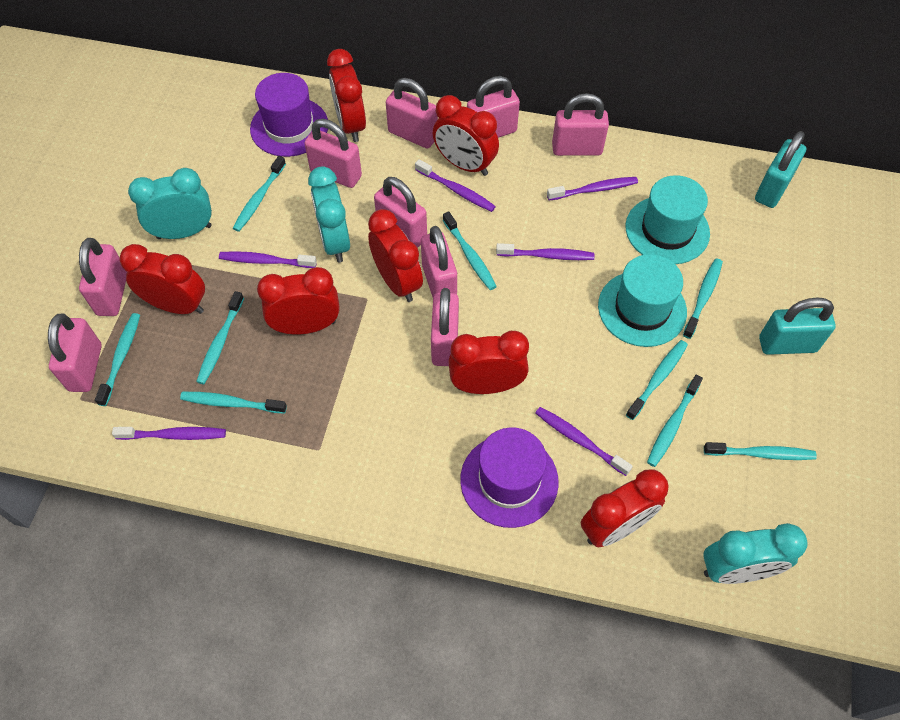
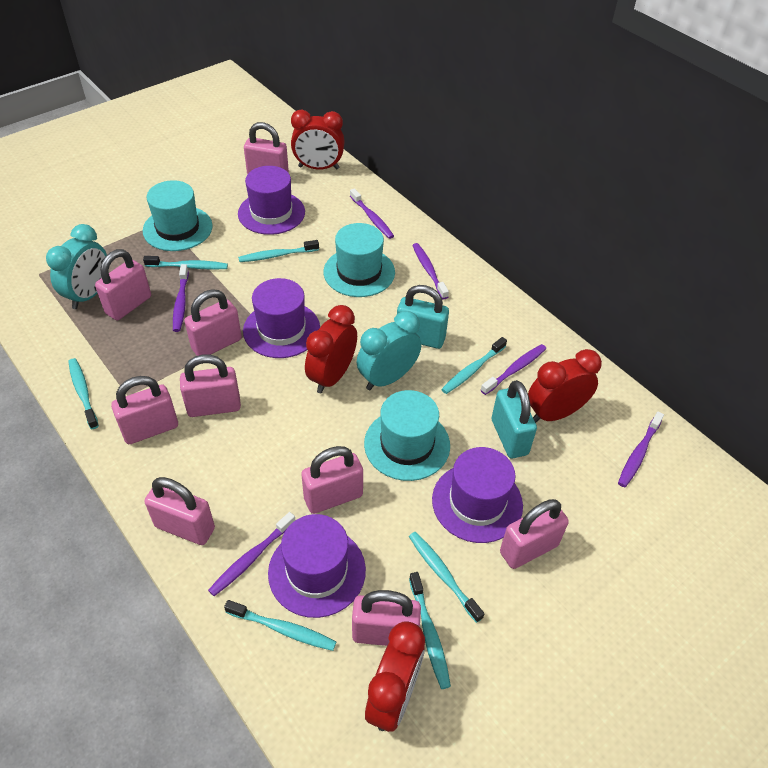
purple hat: 2 -> 4
red clock: 7 -> 4
turquoise clock: 3 -> 2
turquoise hat: 2 -> 3
turquoise toothbrush: 9 -> 7

